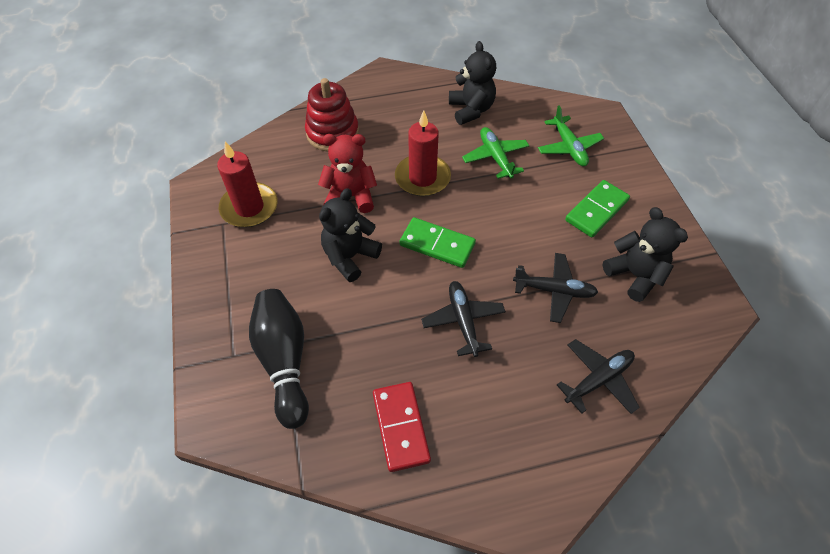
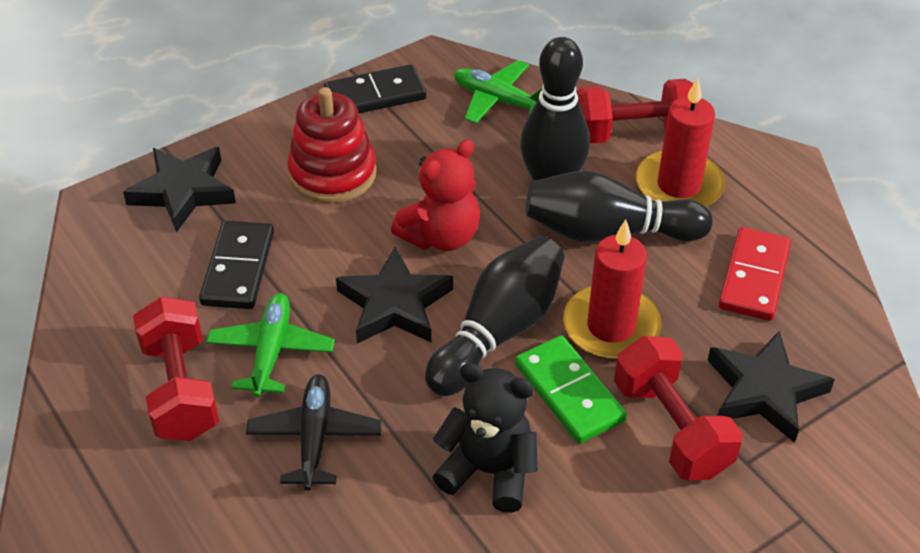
black bowling pin: 1 -> 3
black domino: 0 -> 2
black plane: 3 -> 1
black star: 0 -> 3
black teddy bear: 3 -> 1
green domino: 2 -> 1
red dumbbell: 0 -> 3

